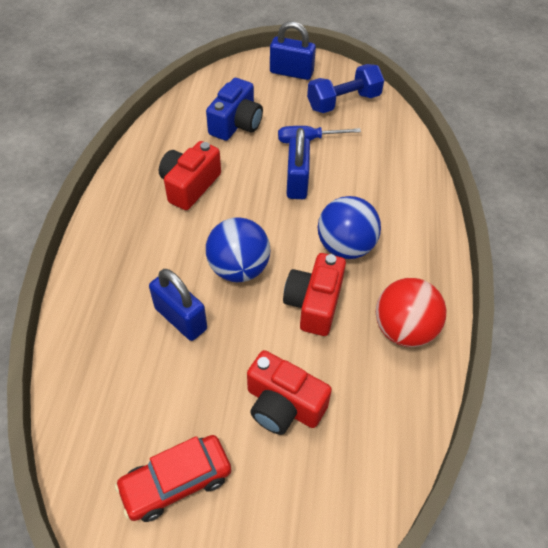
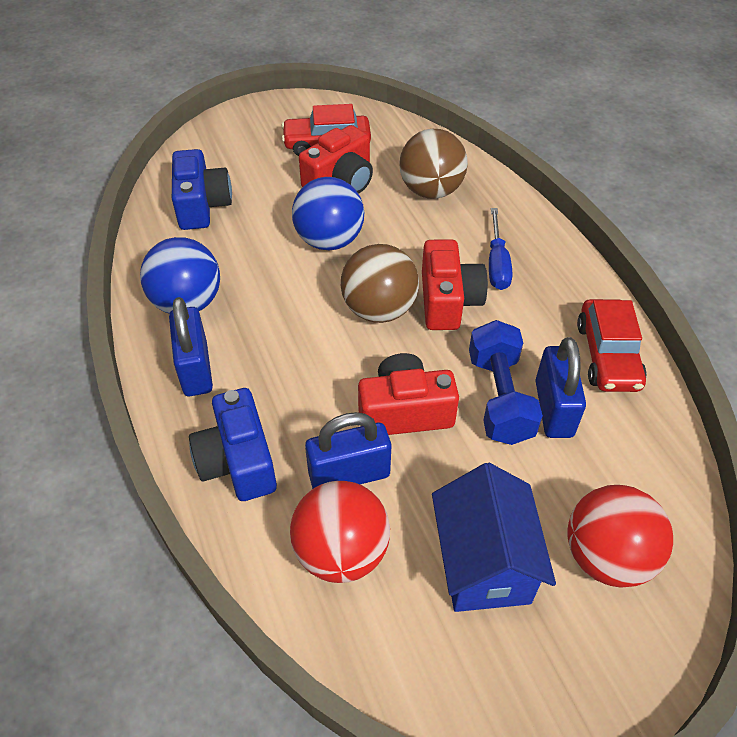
blue camera: 1 -> 2
blue house: 0 -> 1
brown ball: 0 -> 2
red ball: 1 -> 2
red car: 1 -> 2

